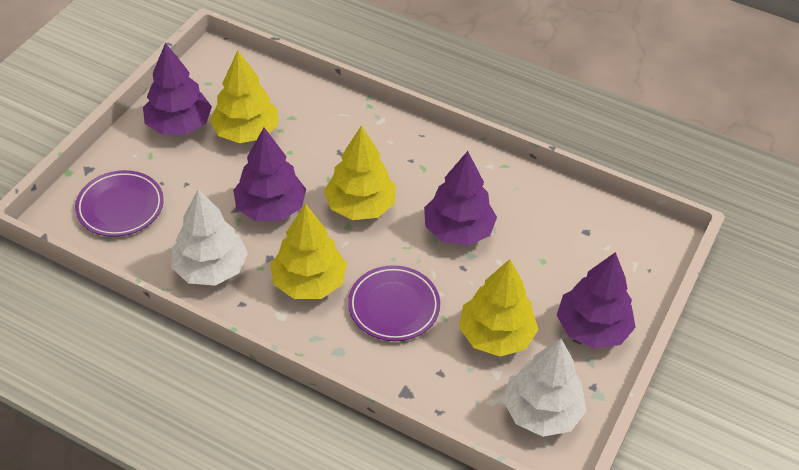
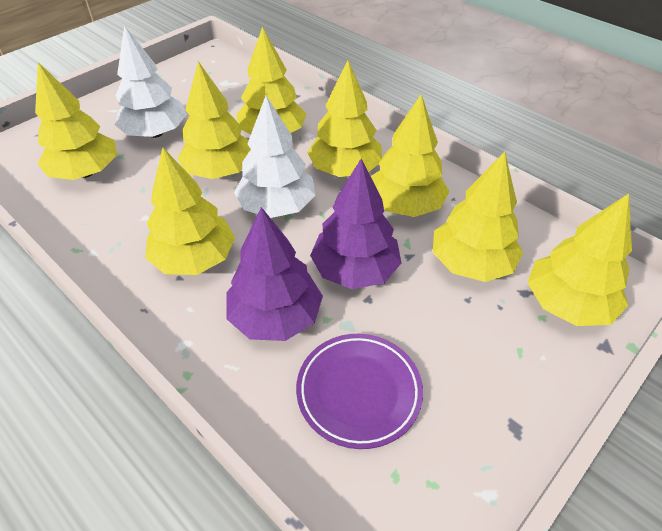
purple plate: 2 -> 1
purple tree: 4 -> 2
yellow tree: 4 -> 8

